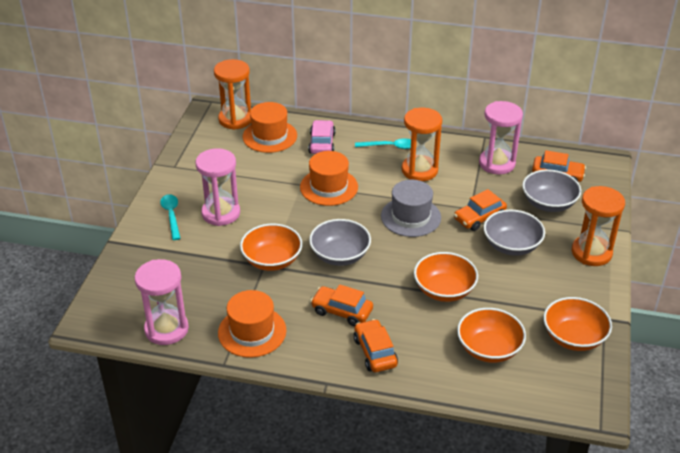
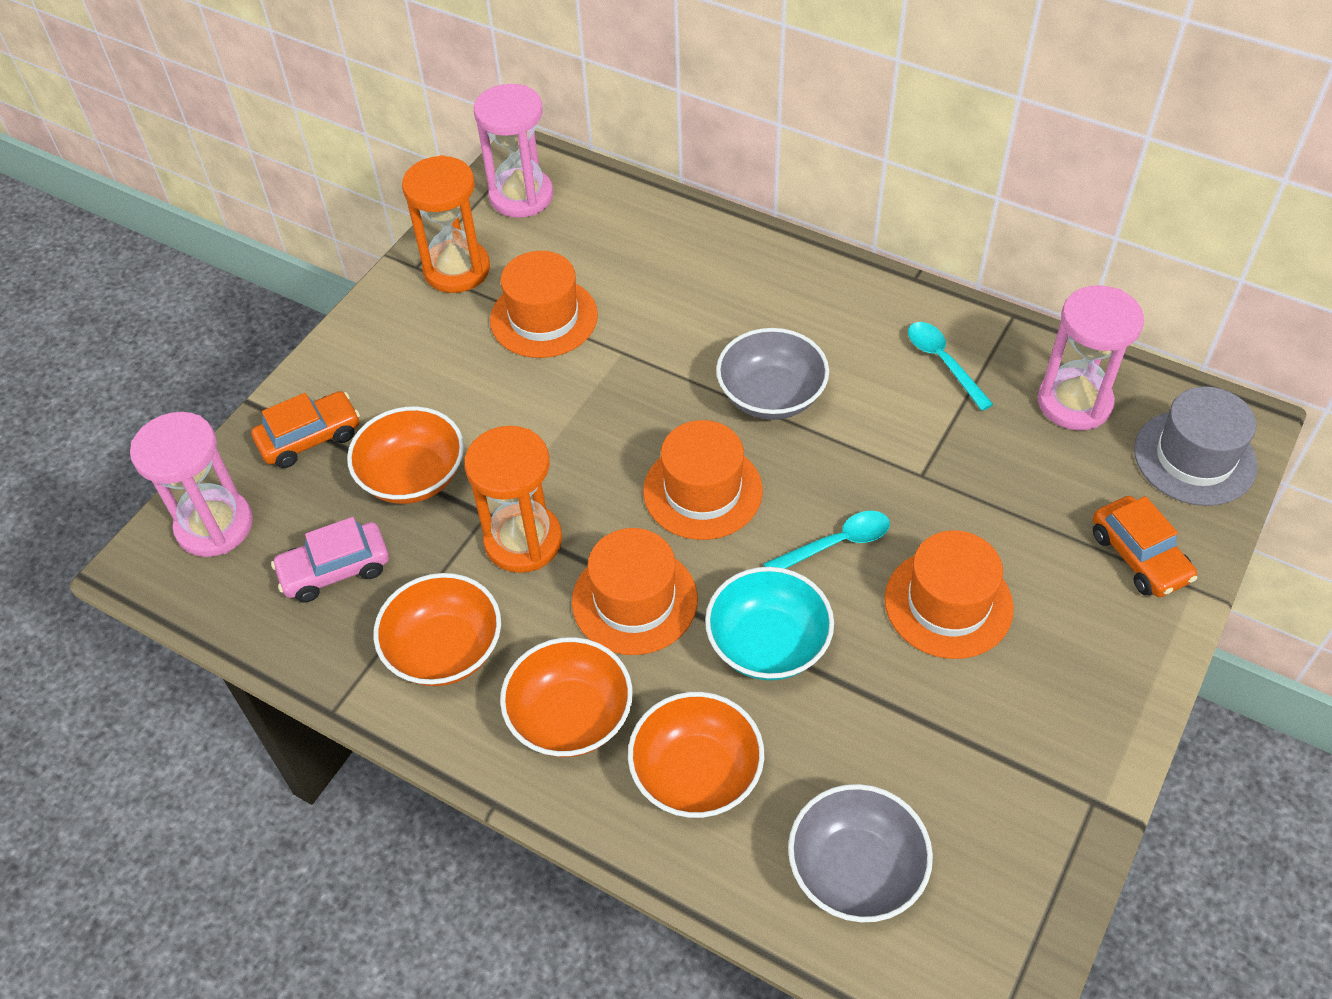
grey bowl: 3 -> 2
orange car: 4 -> 2
orange hat: 3 -> 4
orange hourglass: 3 -> 2
turquoise bowl: 0 -> 1

